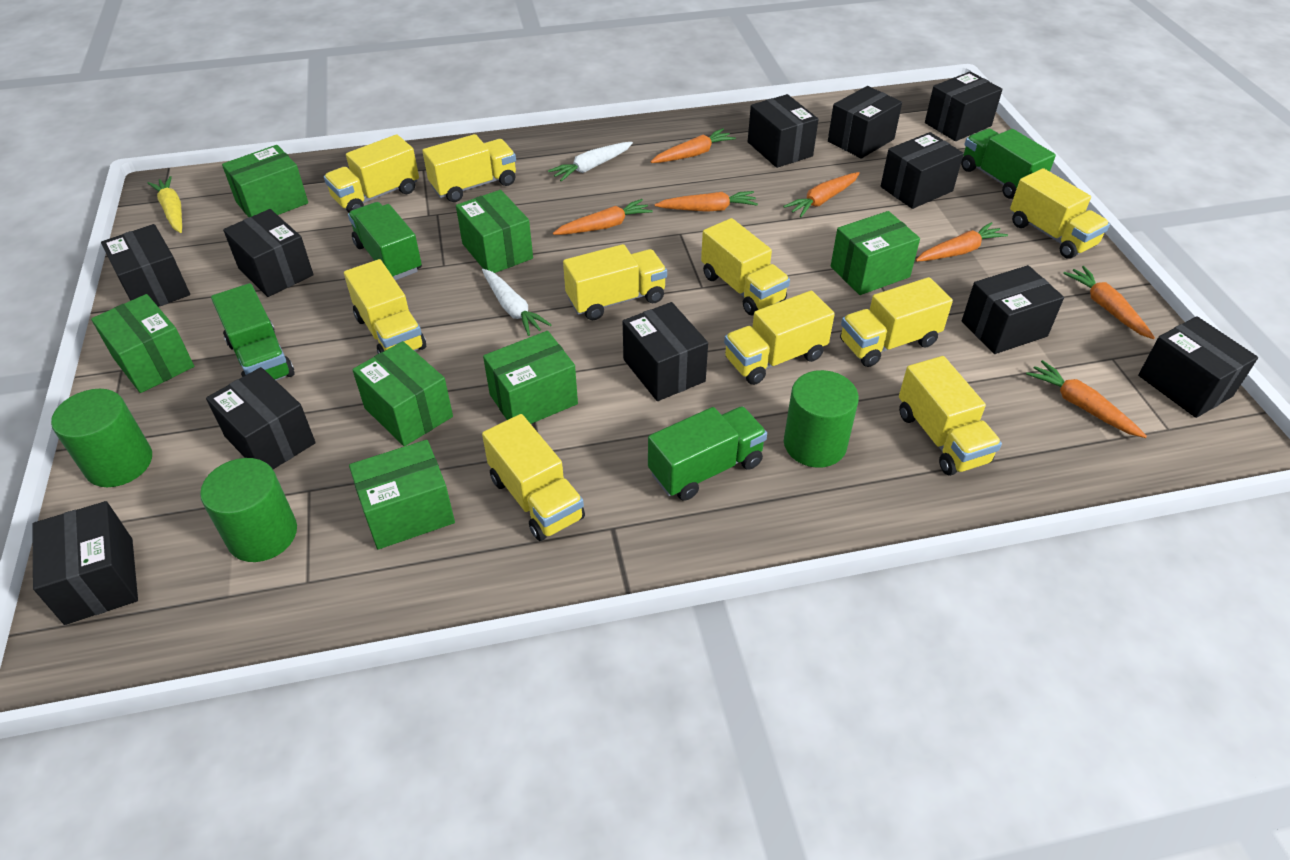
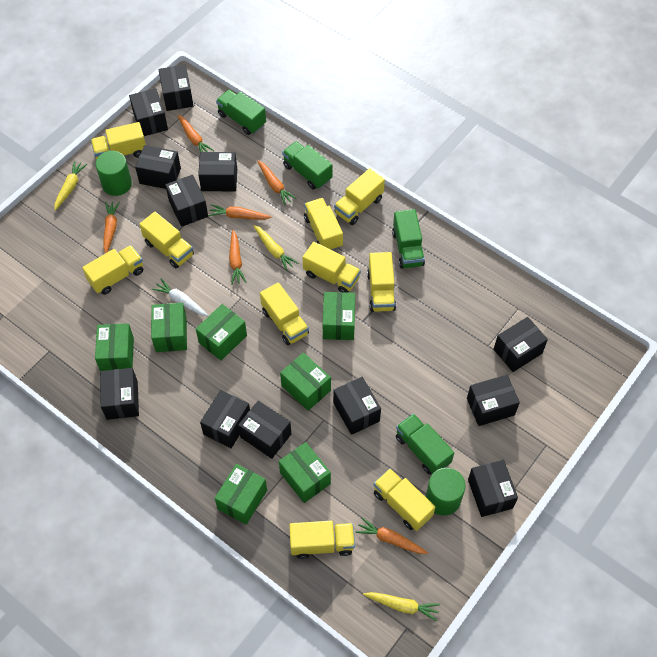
black box: 11 -> 12
green cylinder: 3 -> 2
orange carrot: 7 -> 6
white carrot: 2 -> 1
yellow carrot: 1 -> 3

